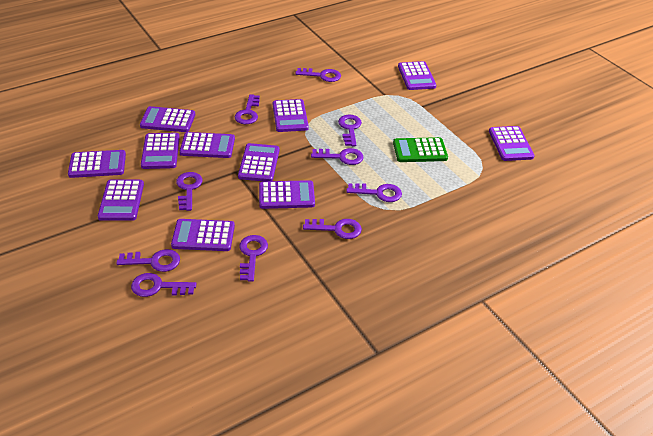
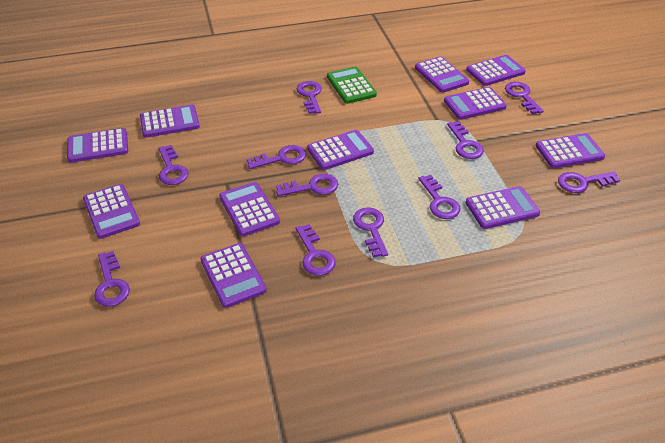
purple key: 10 -> 11

